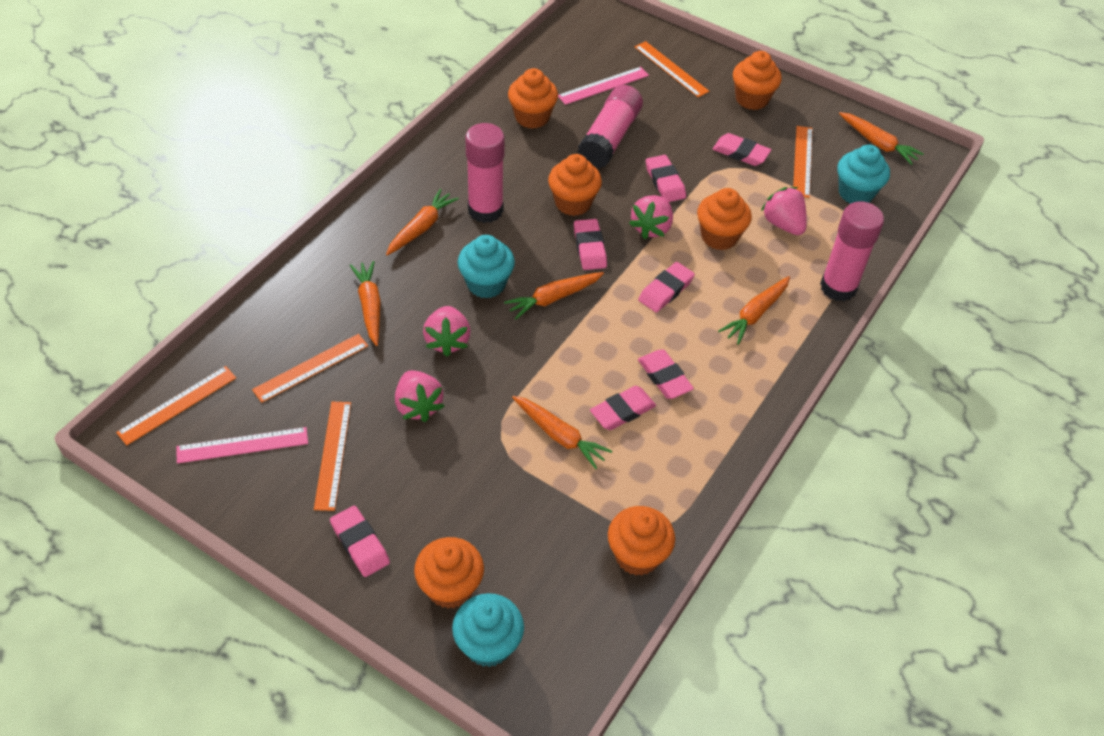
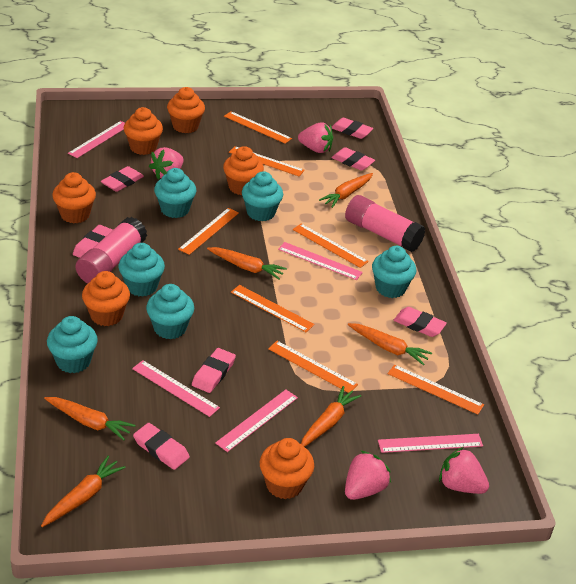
orange ruler: 5 -> 7
pink glue stick: 3 -> 2
pink ruler: 2 -> 5
turquoise cupcake: 3 -> 6

